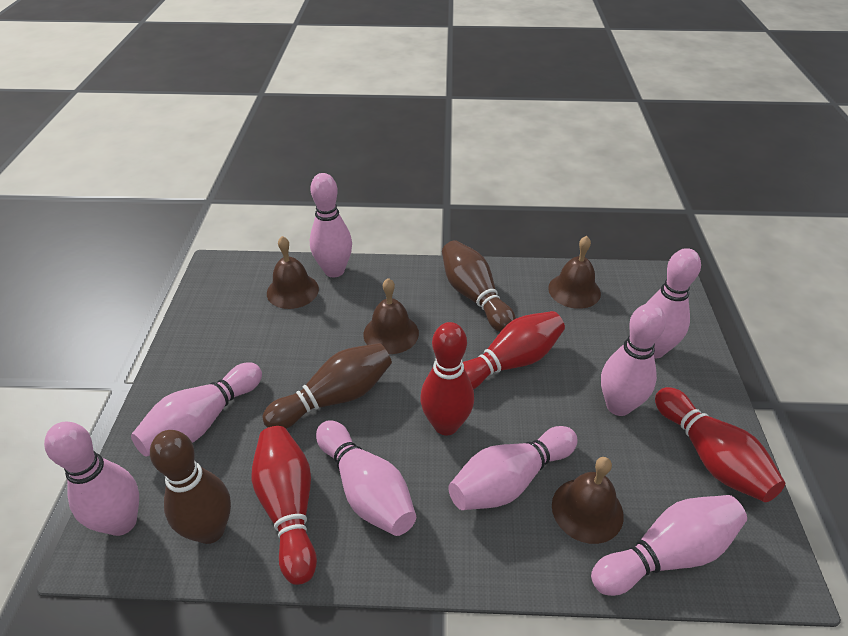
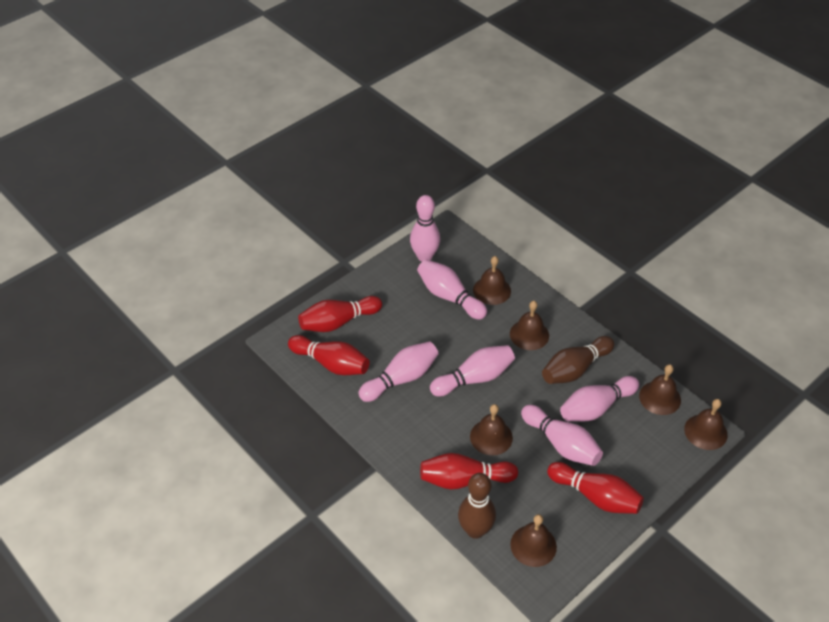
brown bell: 4 -> 6
brown bowling pin: 3 -> 2
pink bowling pin: 8 -> 6

